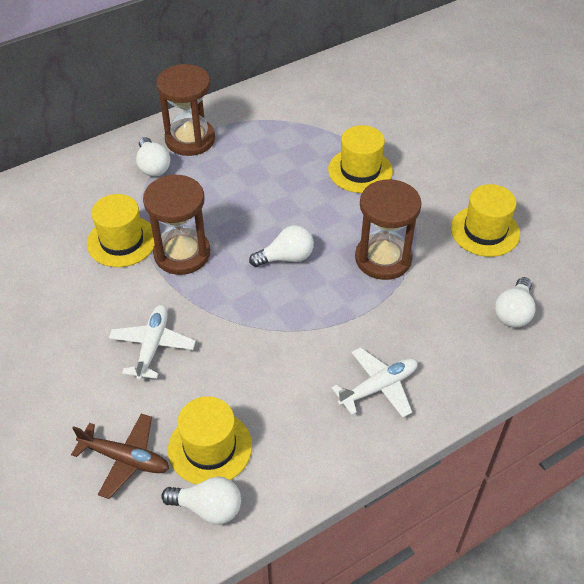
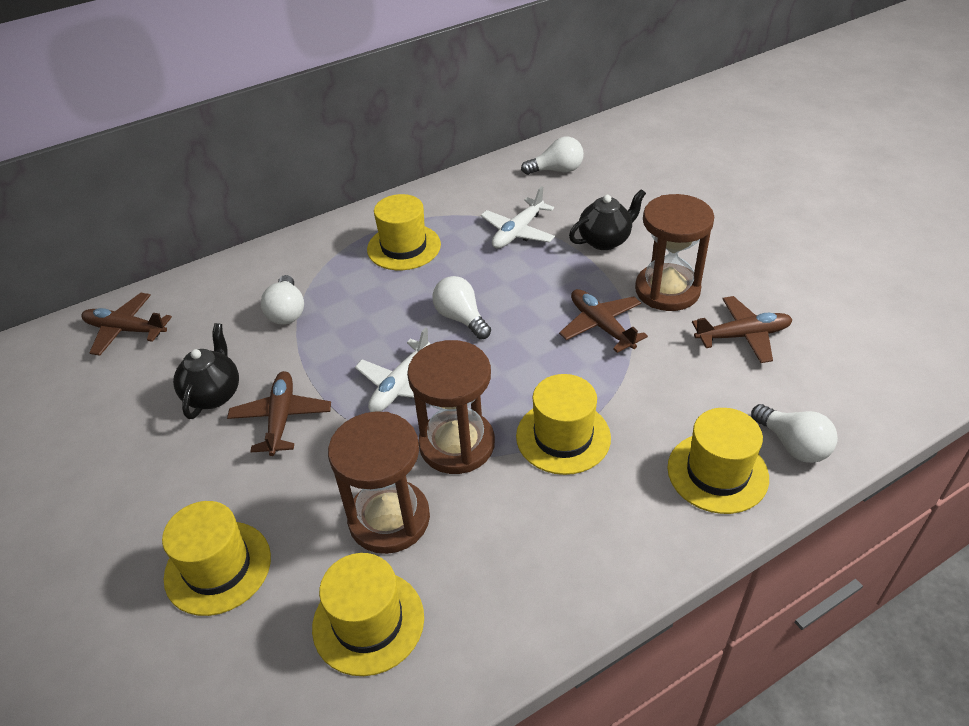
black teapot: 0 -> 2
brown plane: 1 -> 4
yellow hat: 4 -> 5

